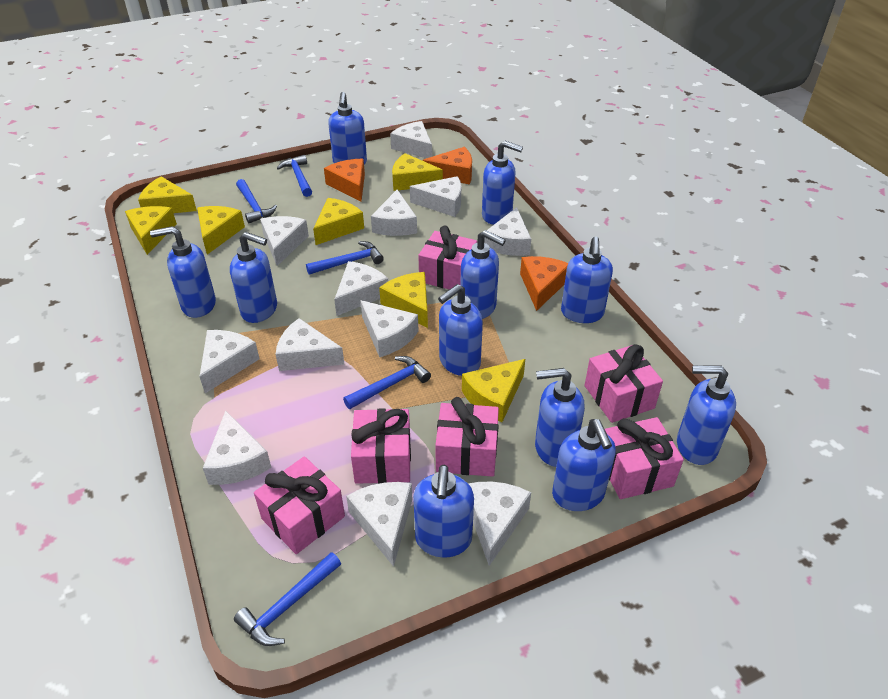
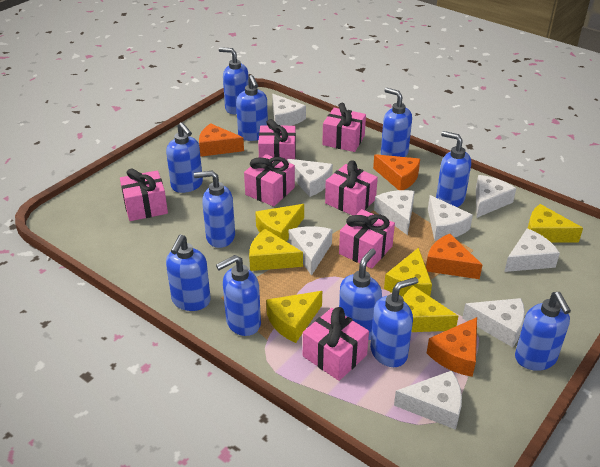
blue hammer: 5 -> 0
orange cheese: 3 -> 4
pink gift: 6 -> 7
white cheese: 12 -> 9
yellow cheese: 7 -> 6

